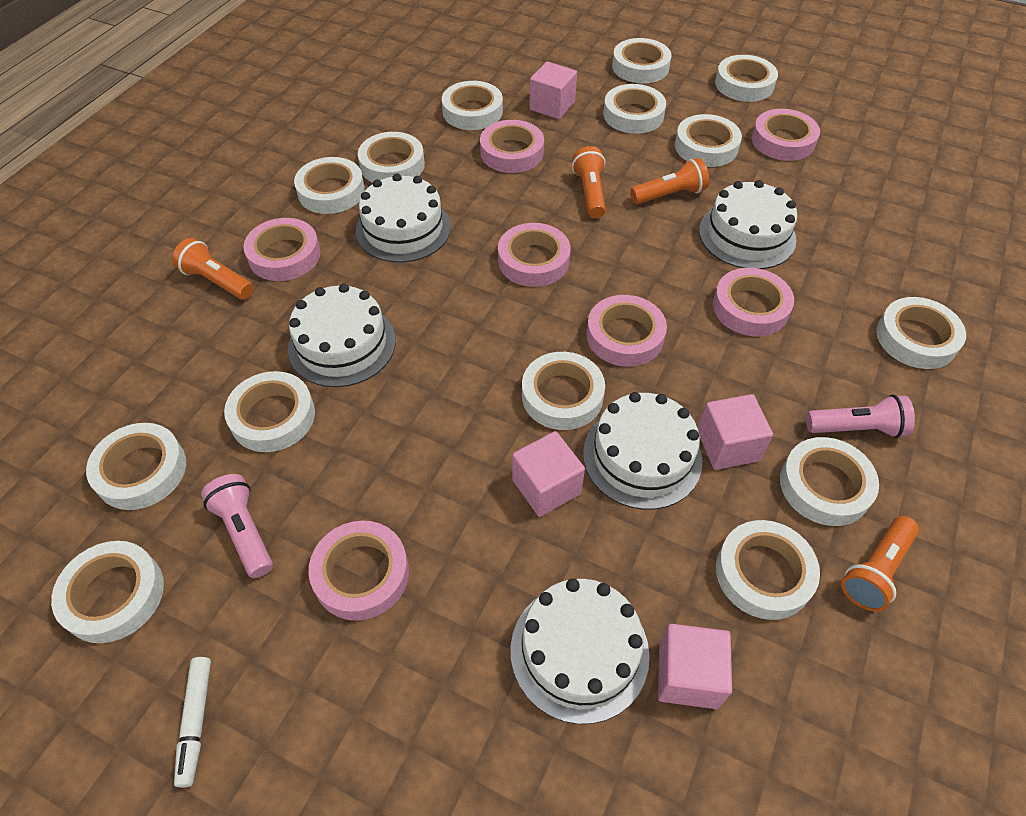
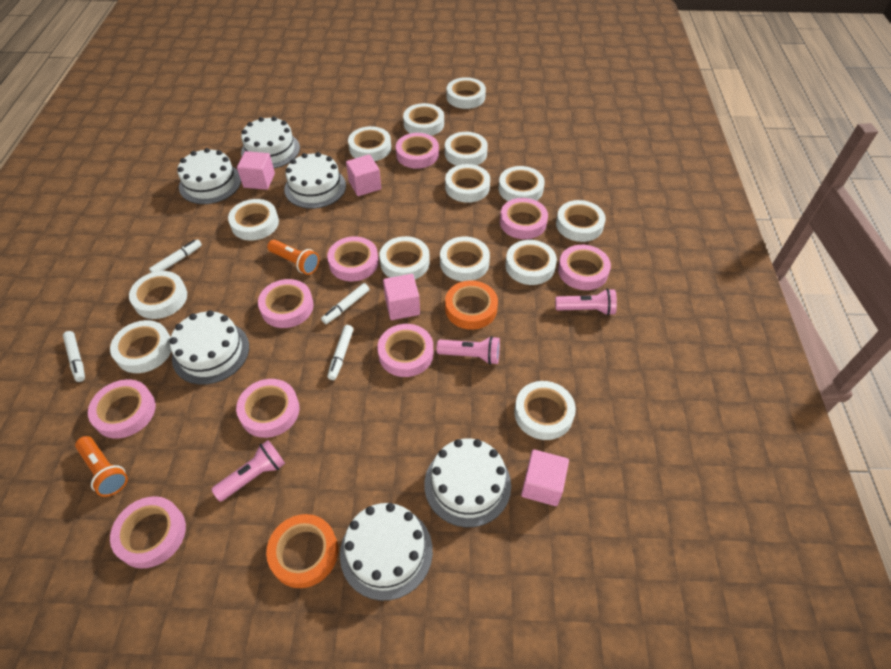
orange flashlight: 4 -> 2
orange tape: 0 -> 2
pink flashlight: 2 -> 3
pink tape: 7 -> 9
white cake: 5 -> 6
white marker: 1 -> 4

